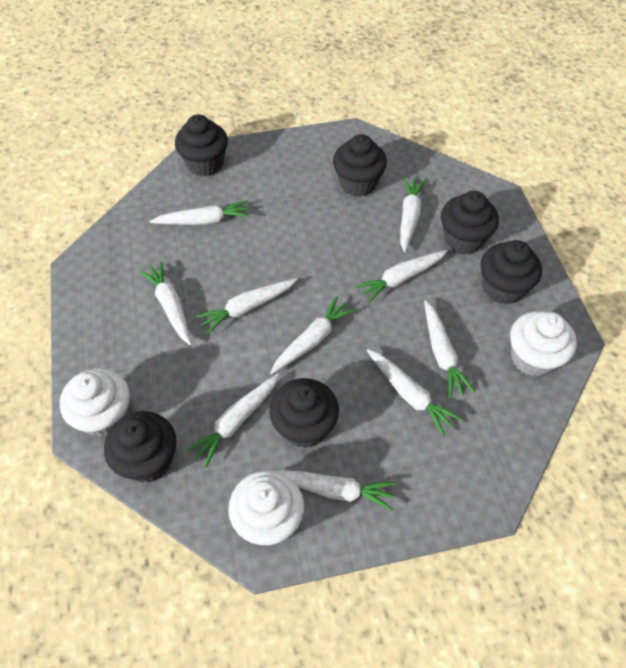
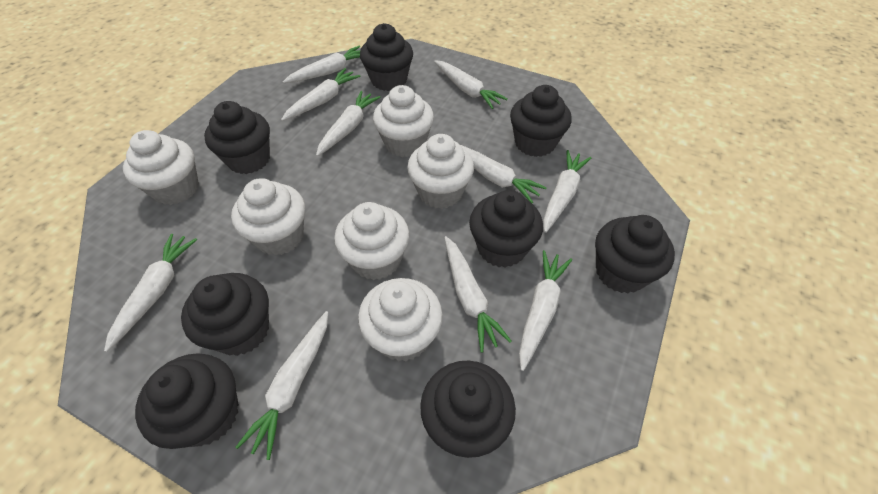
black cupcake: 6 -> 8
white cupcake: 3 -> 6

